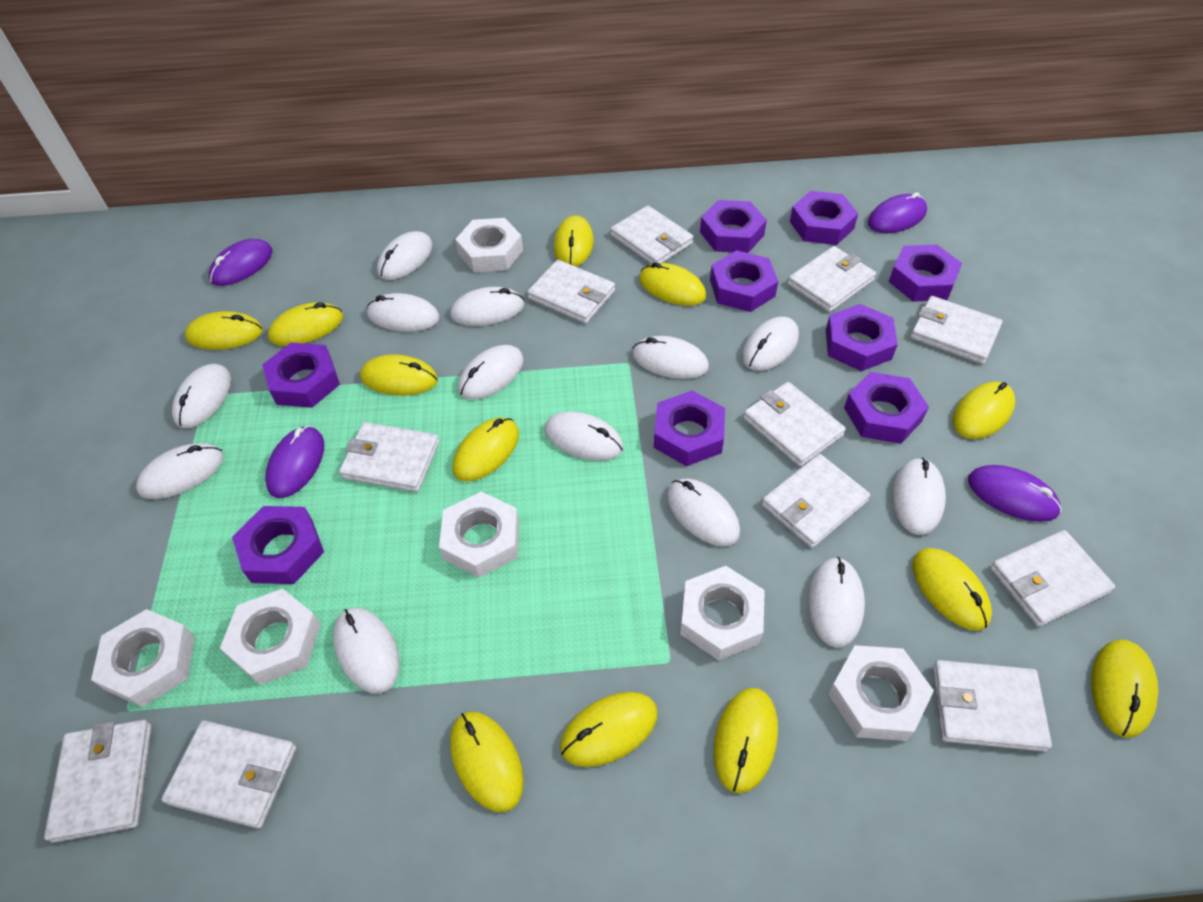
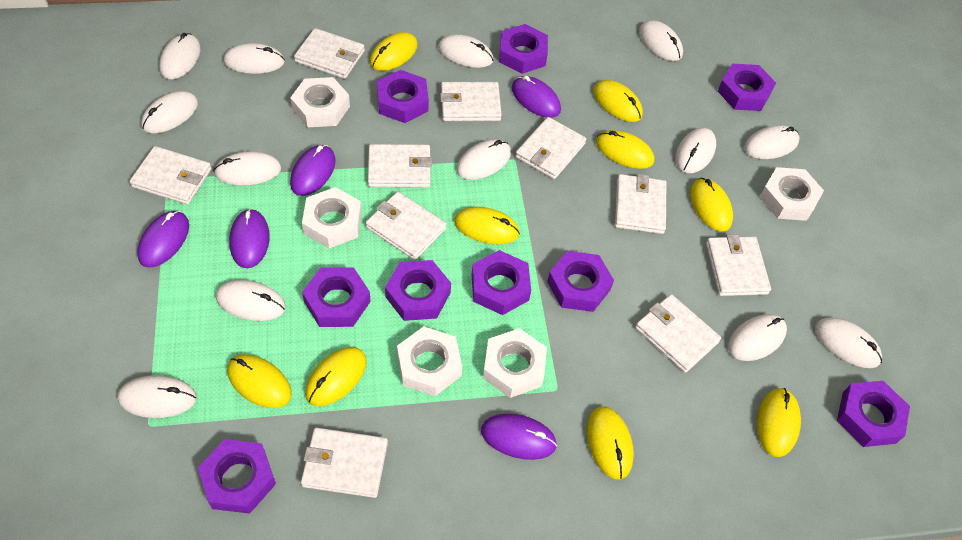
purple mouse: 4 -> 5
white nut: 6 -> 5
white wallet: 11 -> 10
yellow mouse: 12 -> 9

